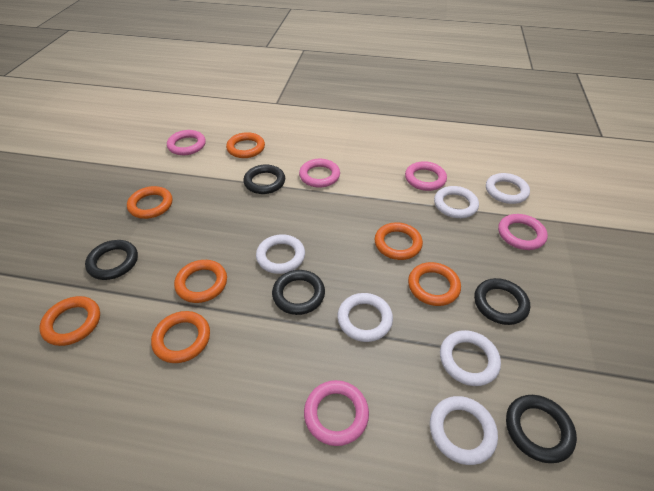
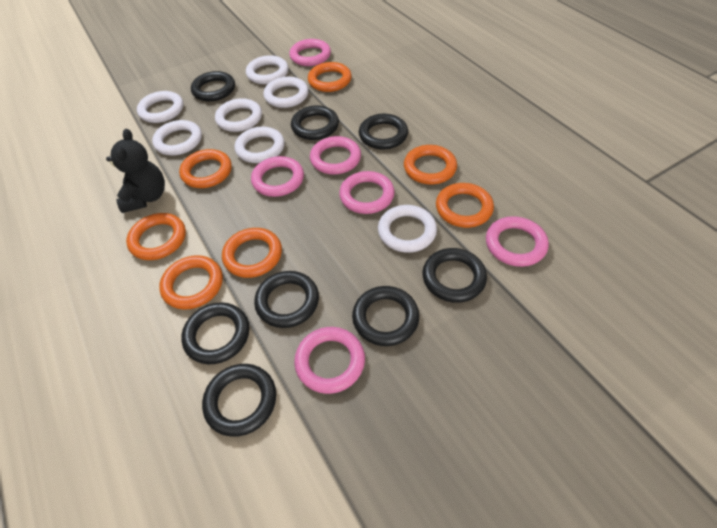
black ring: 5 -> 8
black teddy bear: 0 -> 1
pink ring: 5 -> 6
white ring: 6 -> 7

